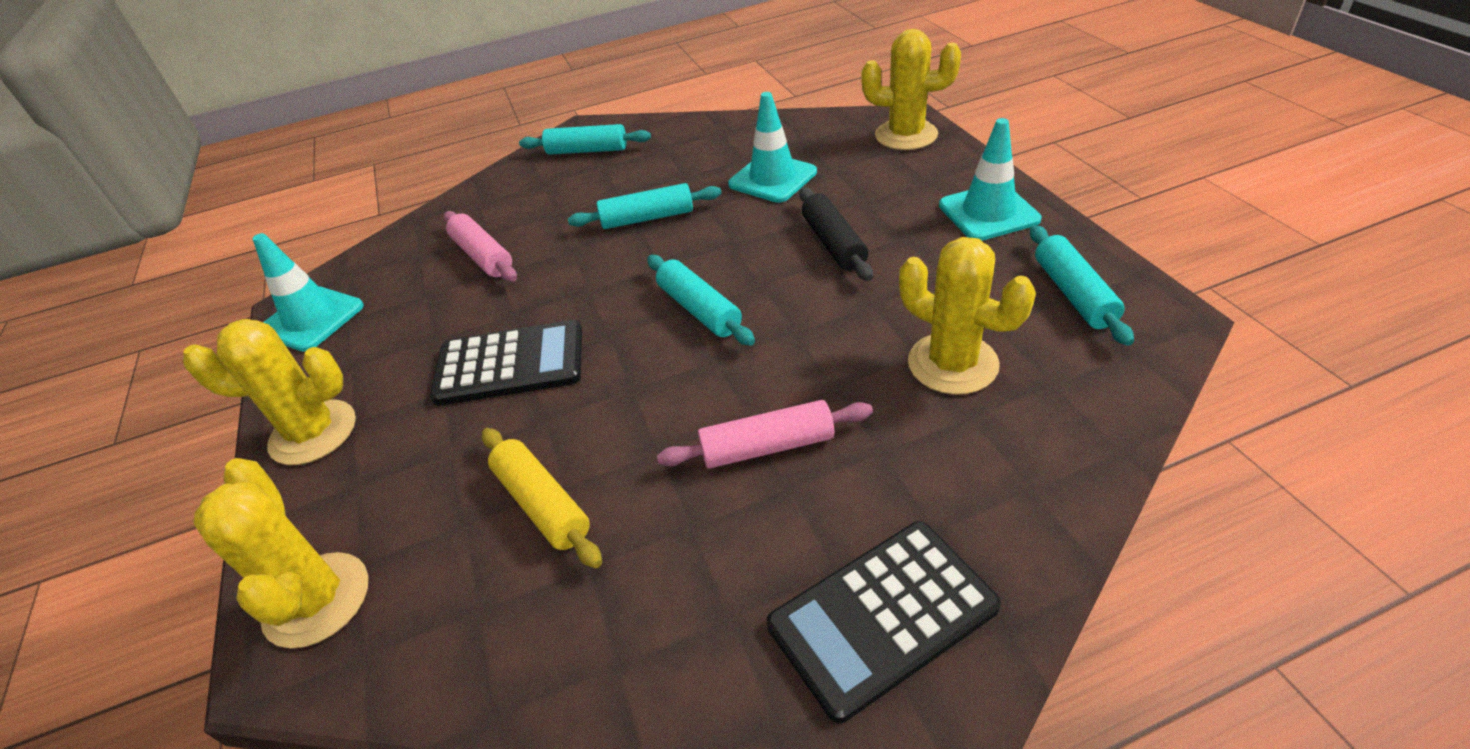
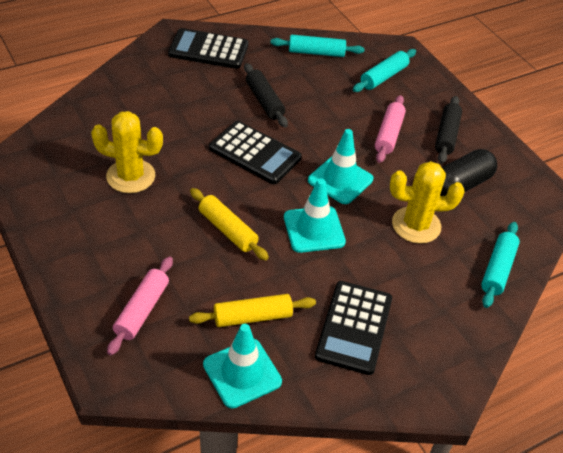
black calculator: 2 -> 3
black capsule: 0 -> 1
black rolling pin: 1 -> 2
turquoise rolling pin: 4 -> 3
yellow cactus: 4 -> 2
yellow rolling pin: 1 -> 2

